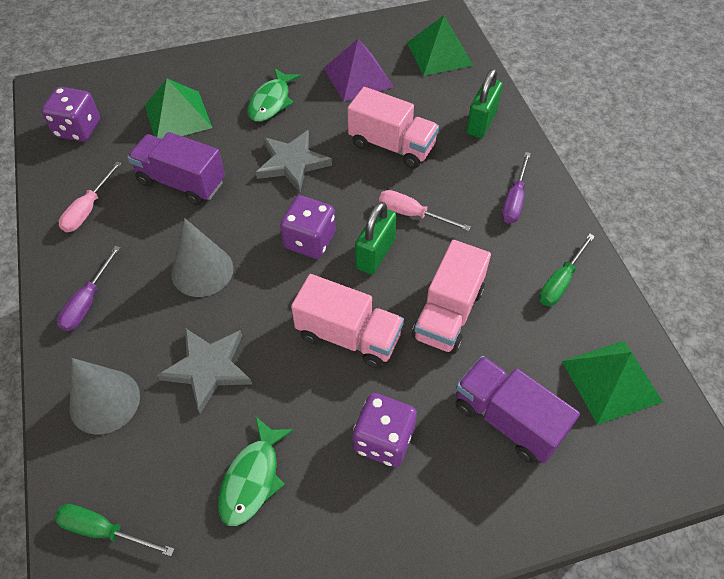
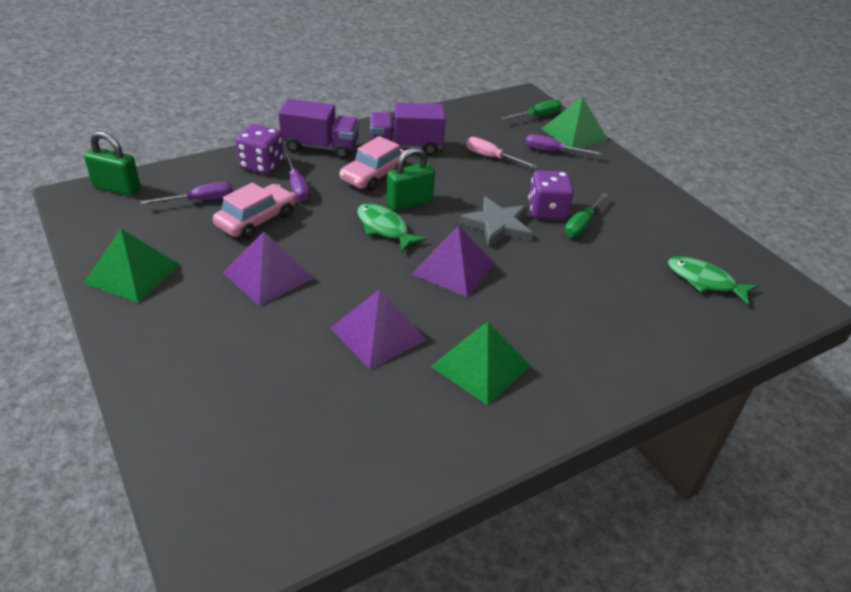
grey cone: 2 -> 0
grey star: 2 -> 1
pink car: 0 -> 2
pink screwdriver: 2 -> 1
pink truck: 3 -> 0
purple dice: 3 -> 2
purple pyramid: 1 -> 3
purple screwdriver: 2 -> 3

